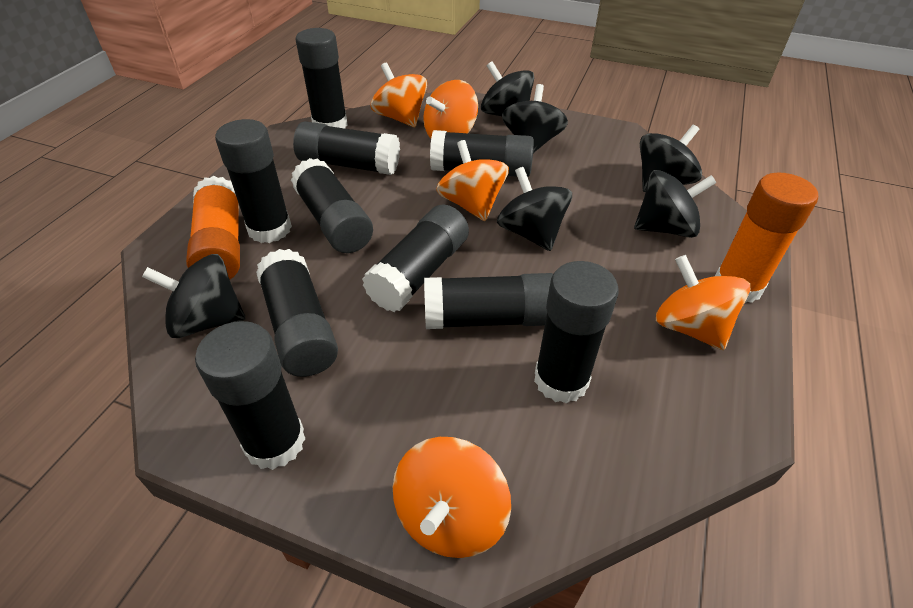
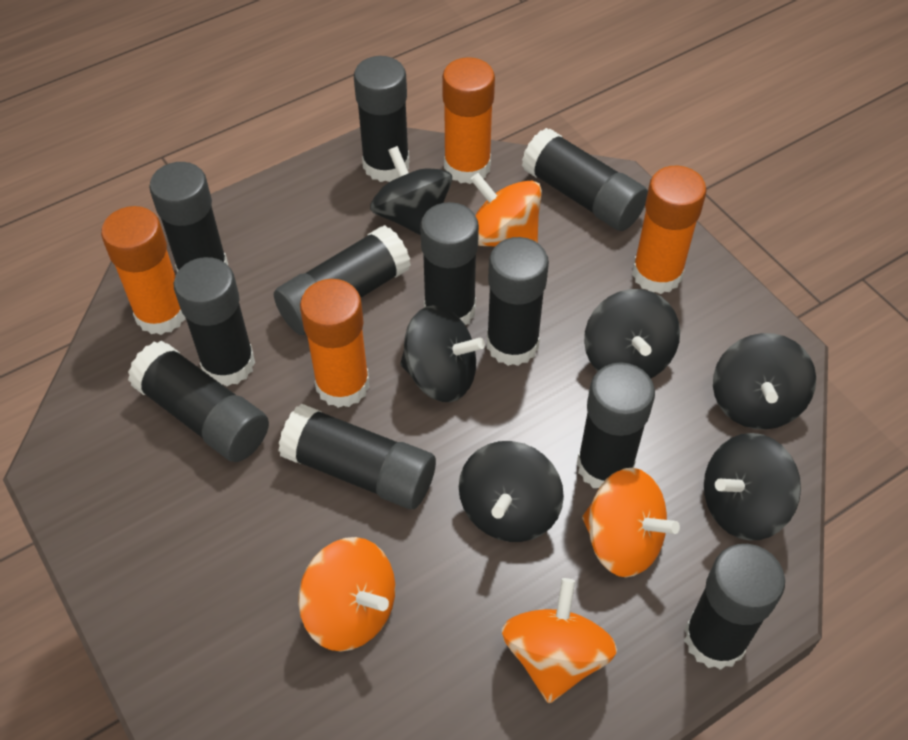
black glue stick: 10 -> 11
orange glue stick: 2 -> 4
orange spinning top: 5 -> 4

